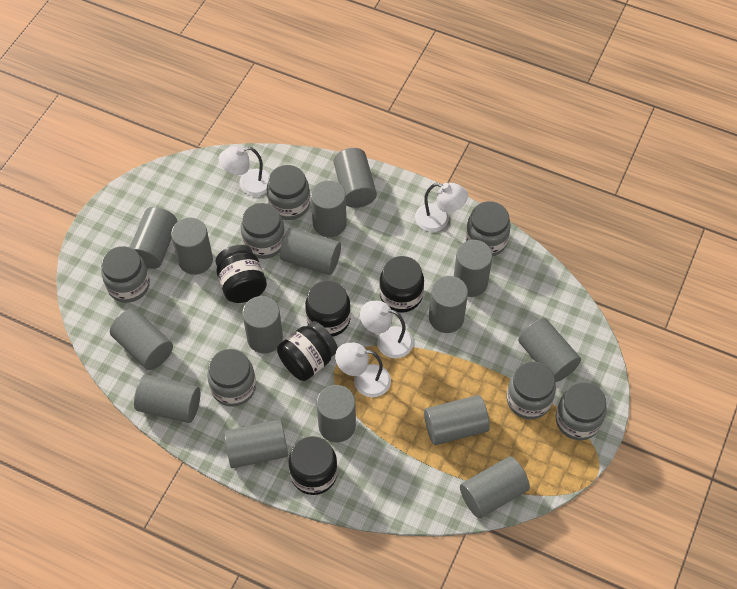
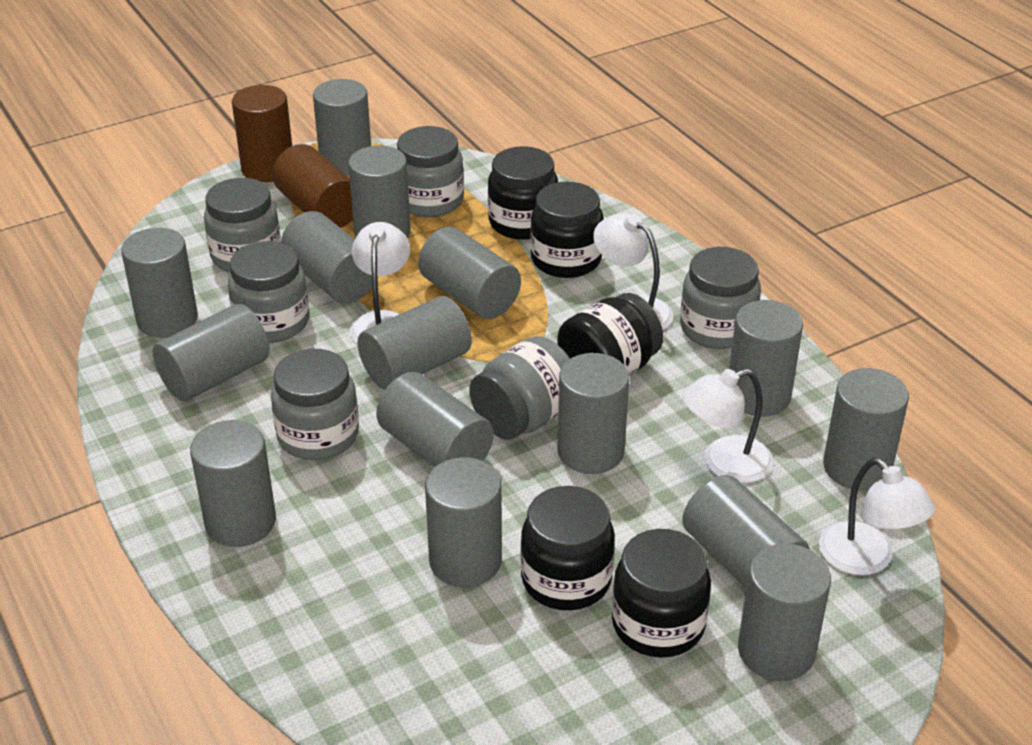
brown cylinder: 0 -> 2
grey jar: 7 -> 6

